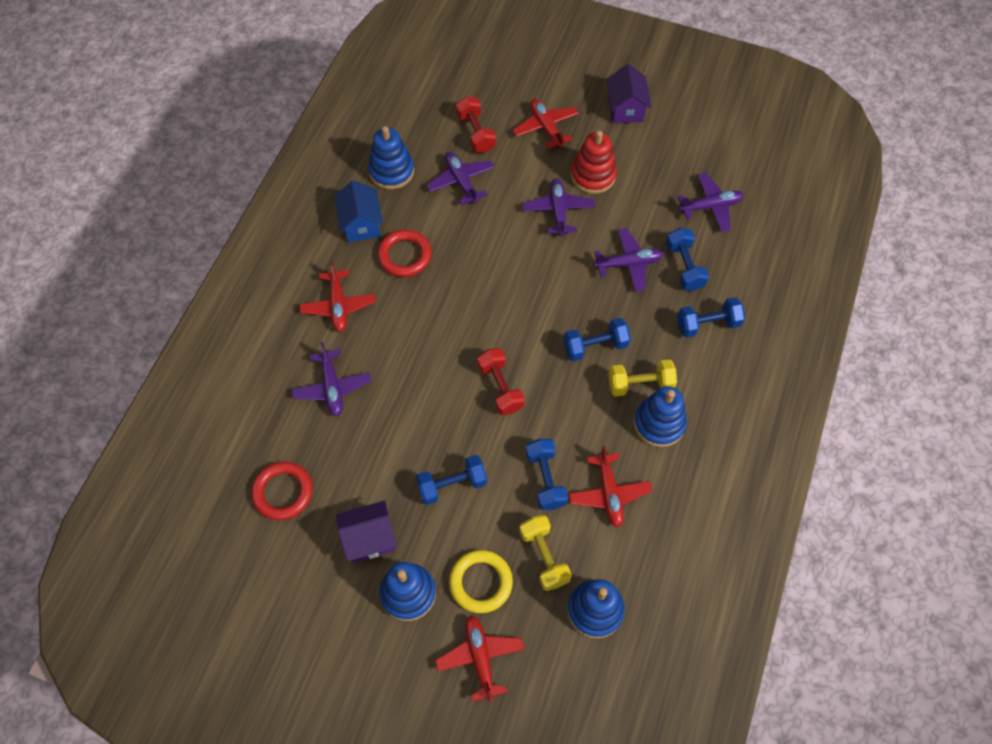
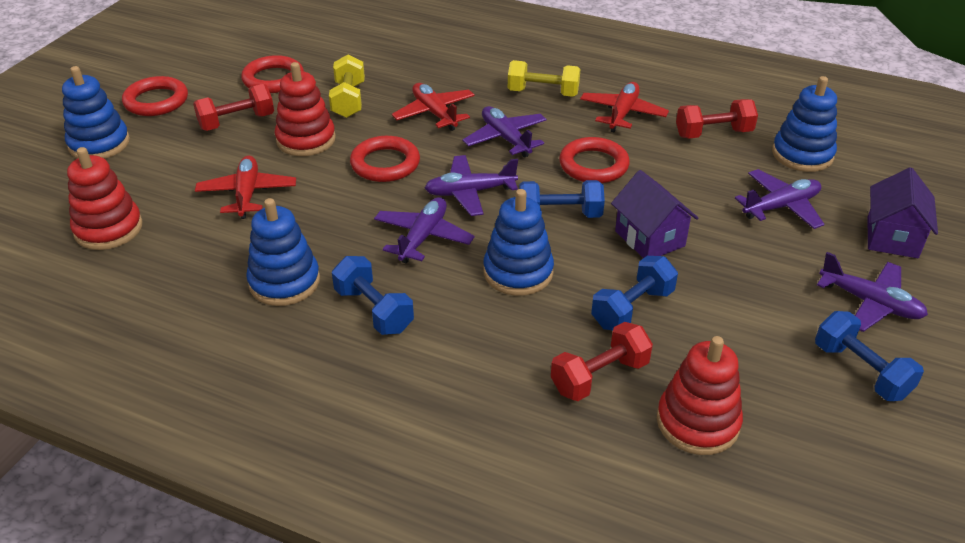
blue dumbbell: 5 -> 4
blue house: 1 -> 0
red dumbbell: 2 -> 3
red plane: 4 -> 3
red ring: 2 -> 4
red stacking toy: 1 -> 3
yellow ring: 1 -> 0

